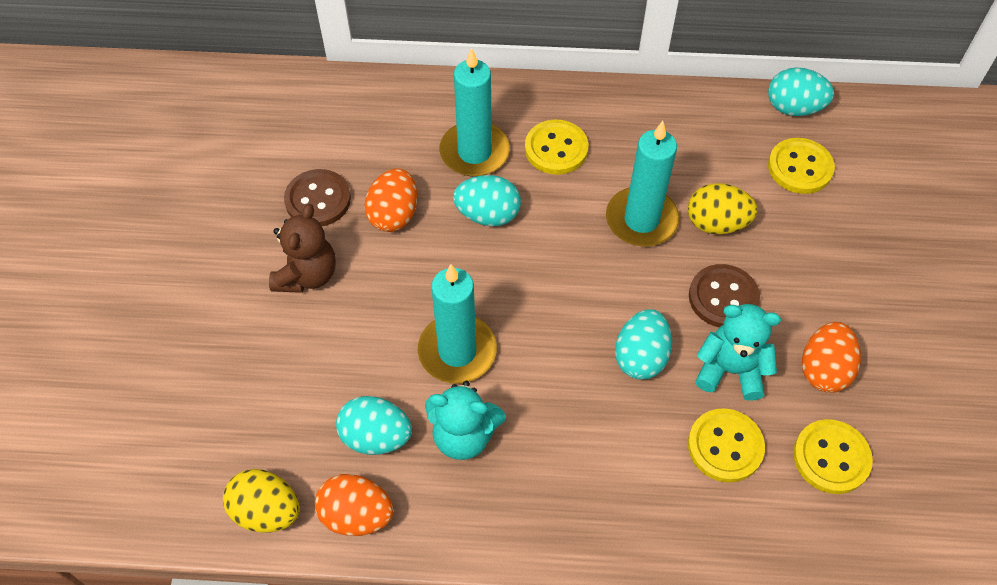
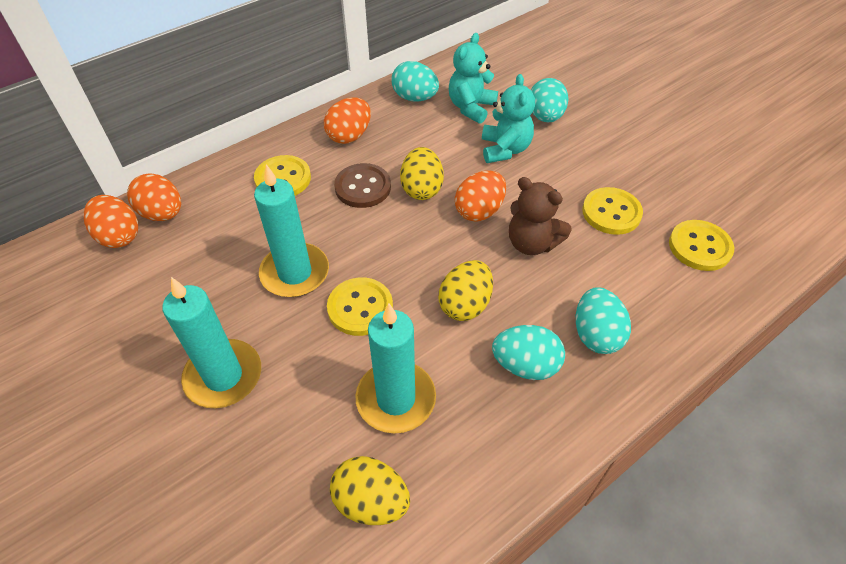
brown button: 2 -> 1
orange egg: 3 -> 4
yellow egg: 2 -> 3

